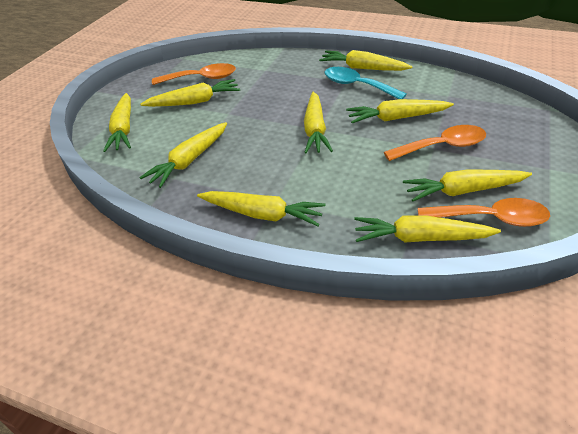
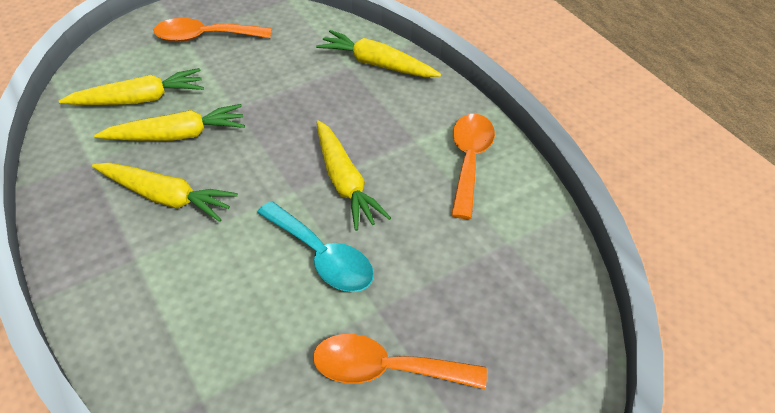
yellow carrot: 9 -> 5

